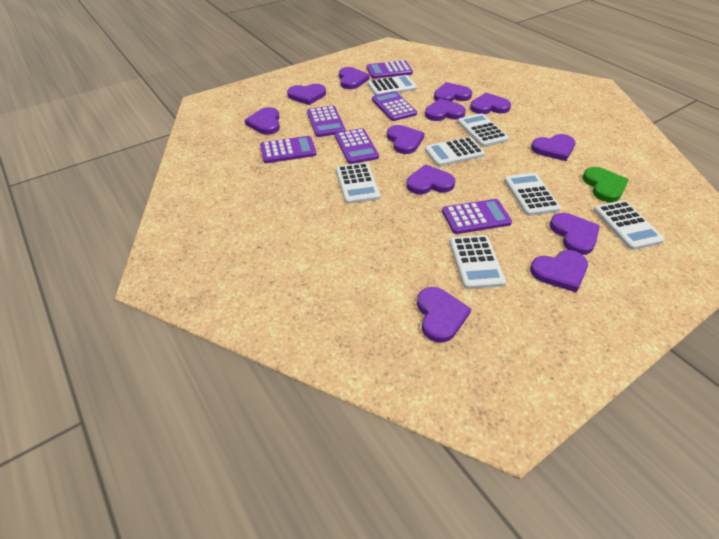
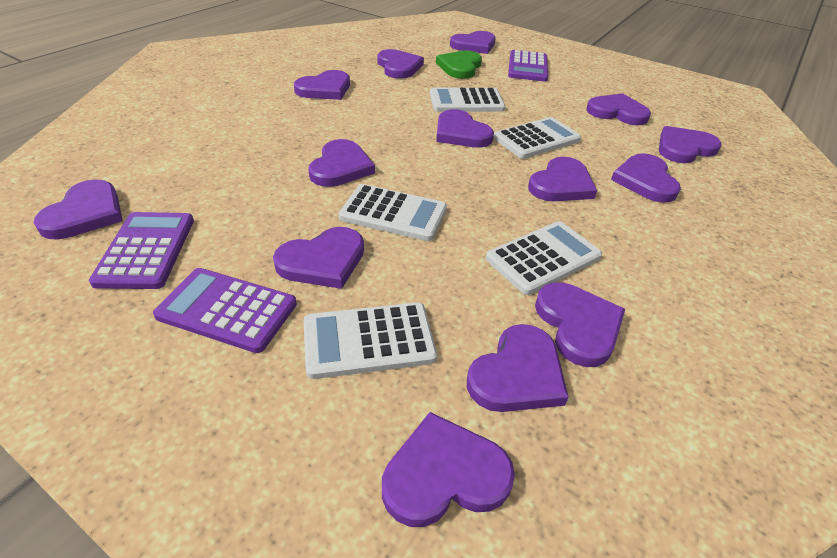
purple calculator: 6 -> 3
purple heart: 12 -> 14
white calculator: 7 -> 5

